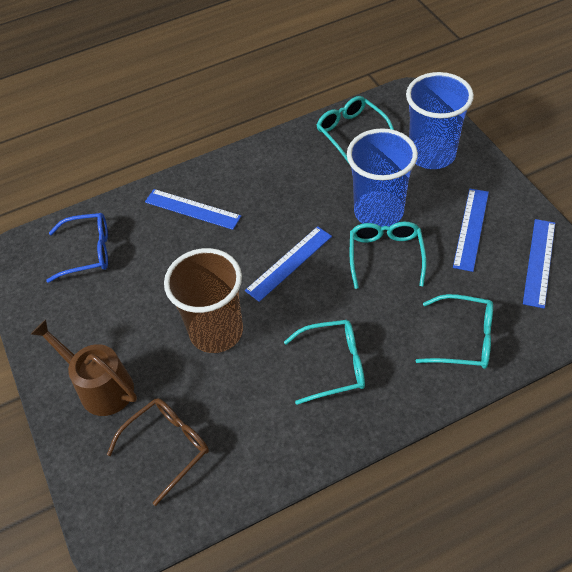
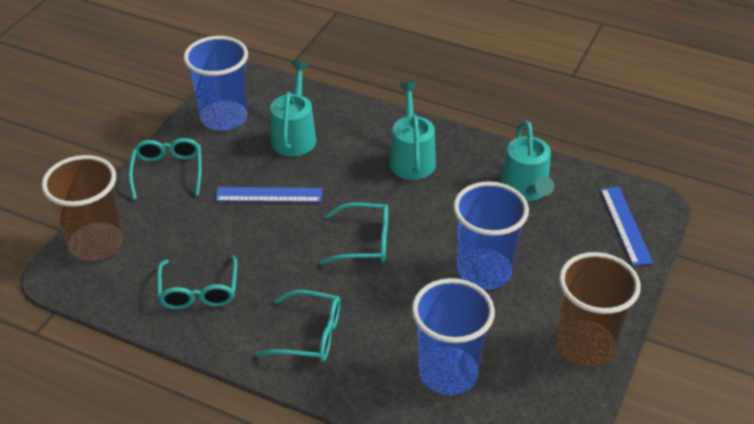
blue cup: 2 -> 3
blue glasses: 1 -> 0
blue ruler: 4 -> 2
brown cup: 1 -> 2
brown glasses: 1 -> 0
brown watering can: 1 -> 0
turquoise watering can: 0 -> 3

